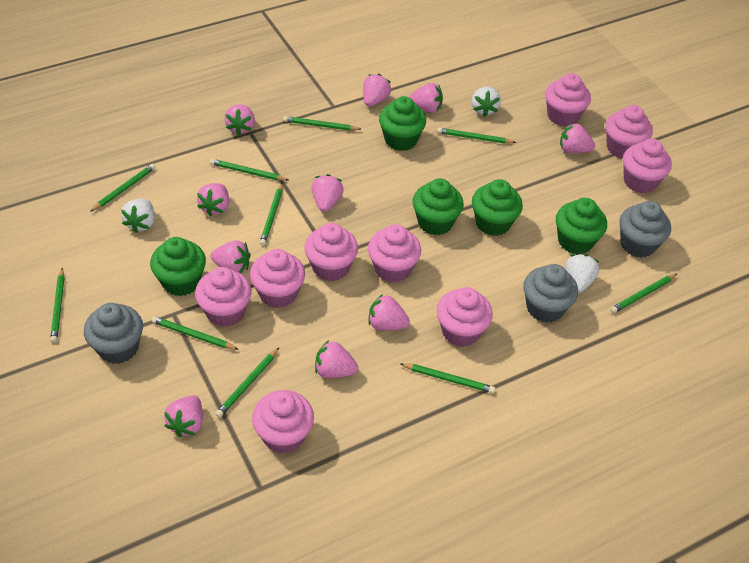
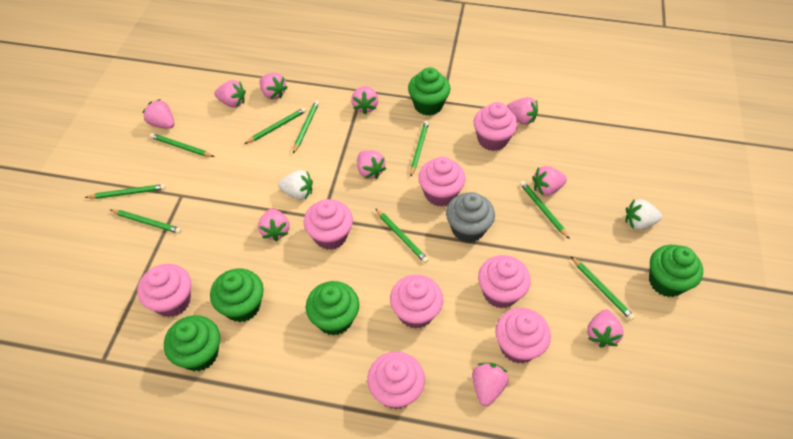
green pencil: 10 -> 9
grey cupcake: 3 -> 1
pink cupcake: 9 -> 8
white strawberry: 3 -> 2

